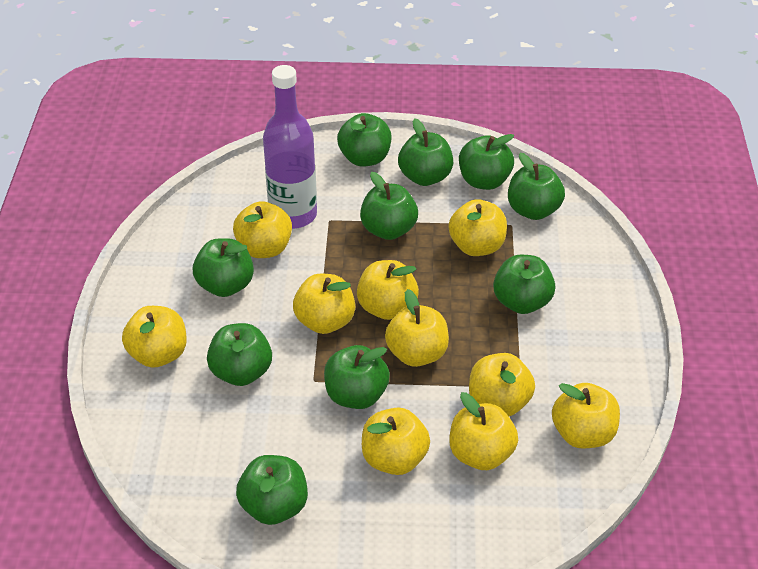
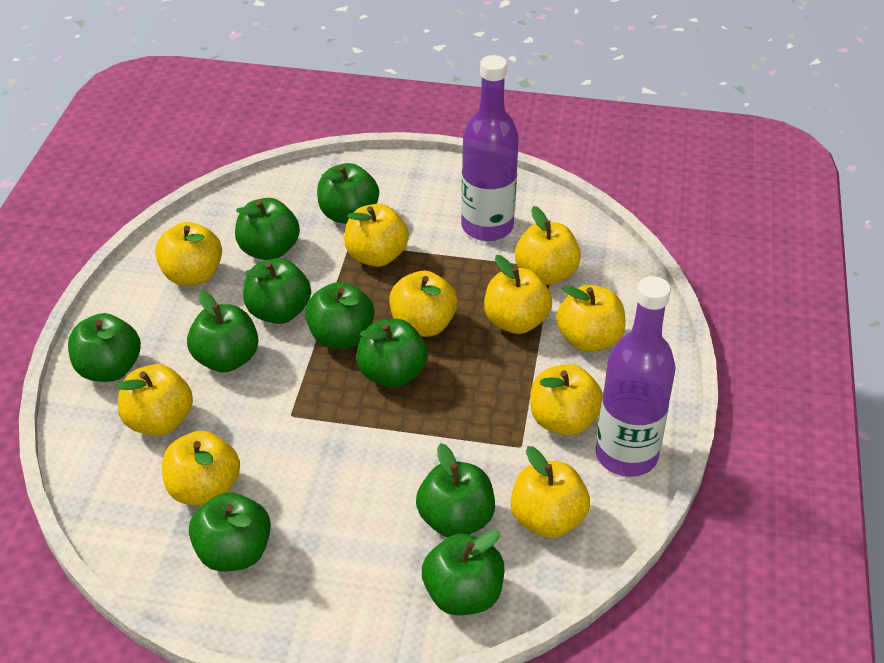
purple bottle: 1 -> 2

